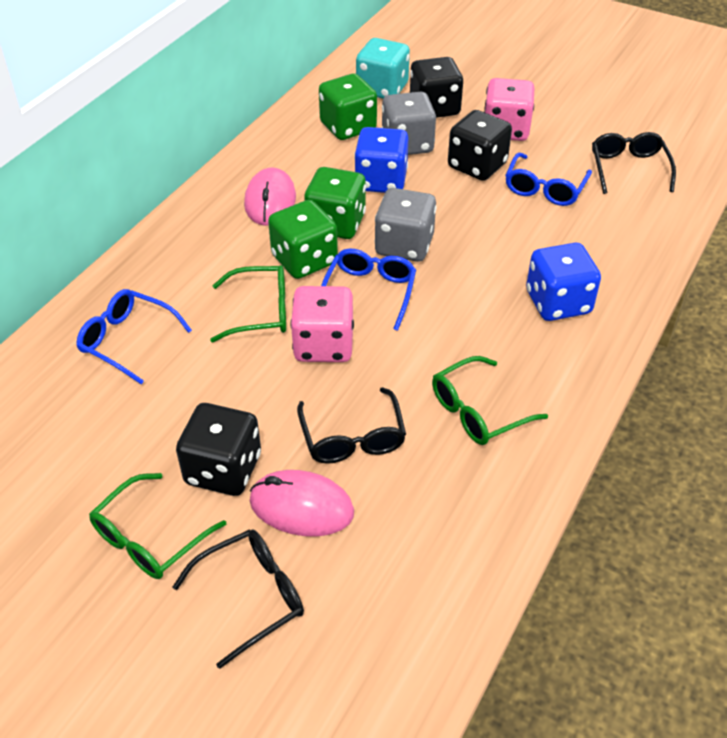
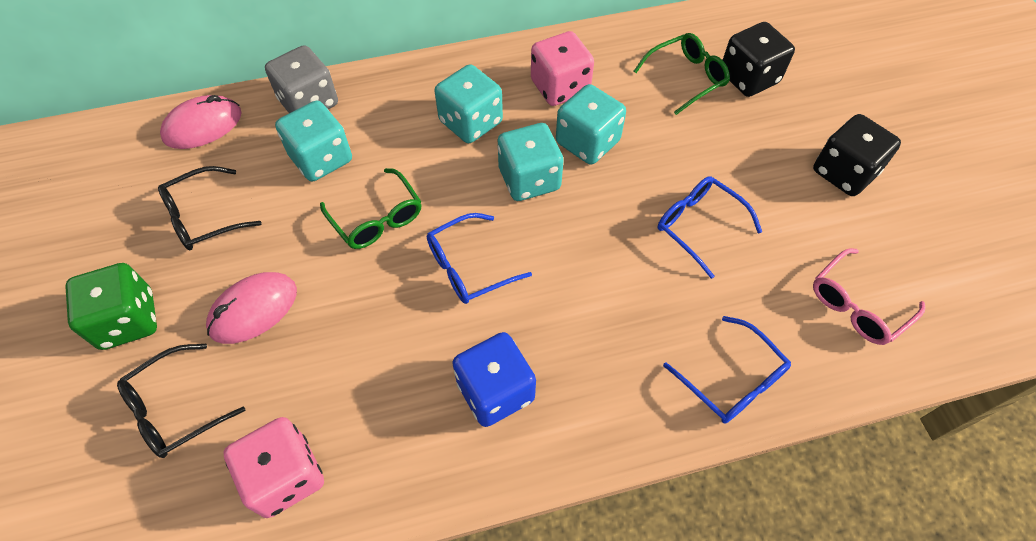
black dice: 3 -> 2
black glasses: 3 -> 2
blue dice: 2 -> 1
green dice: 3 -> 1
green glasses: 3 -> 2
grey dice: 2 -> 1
pink glasses: 0 -> 1
turquoise dice: 1 -> 4

